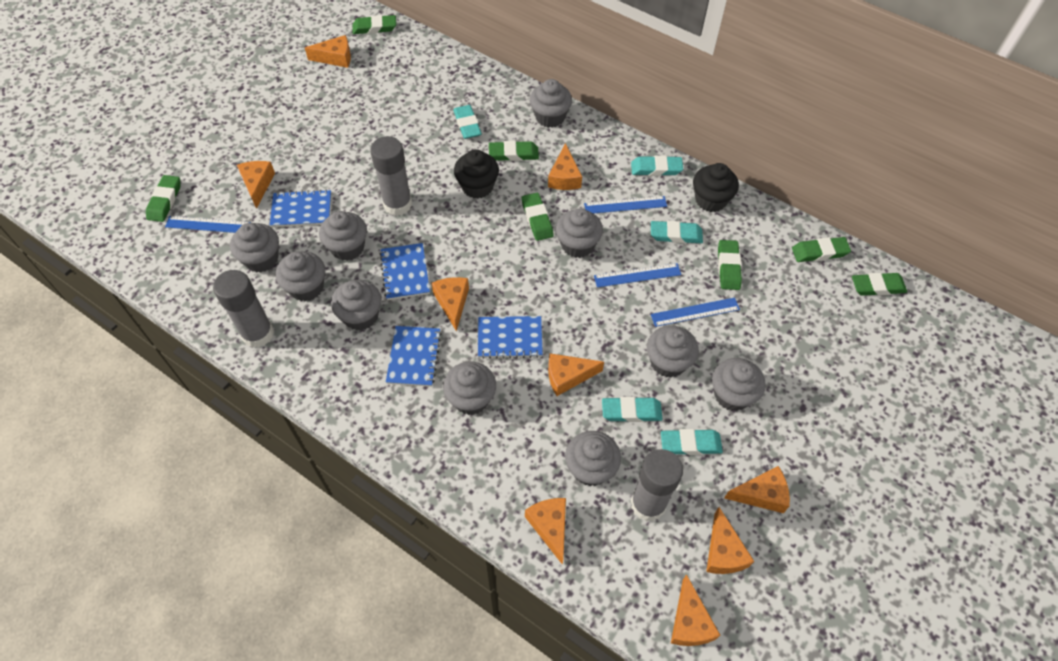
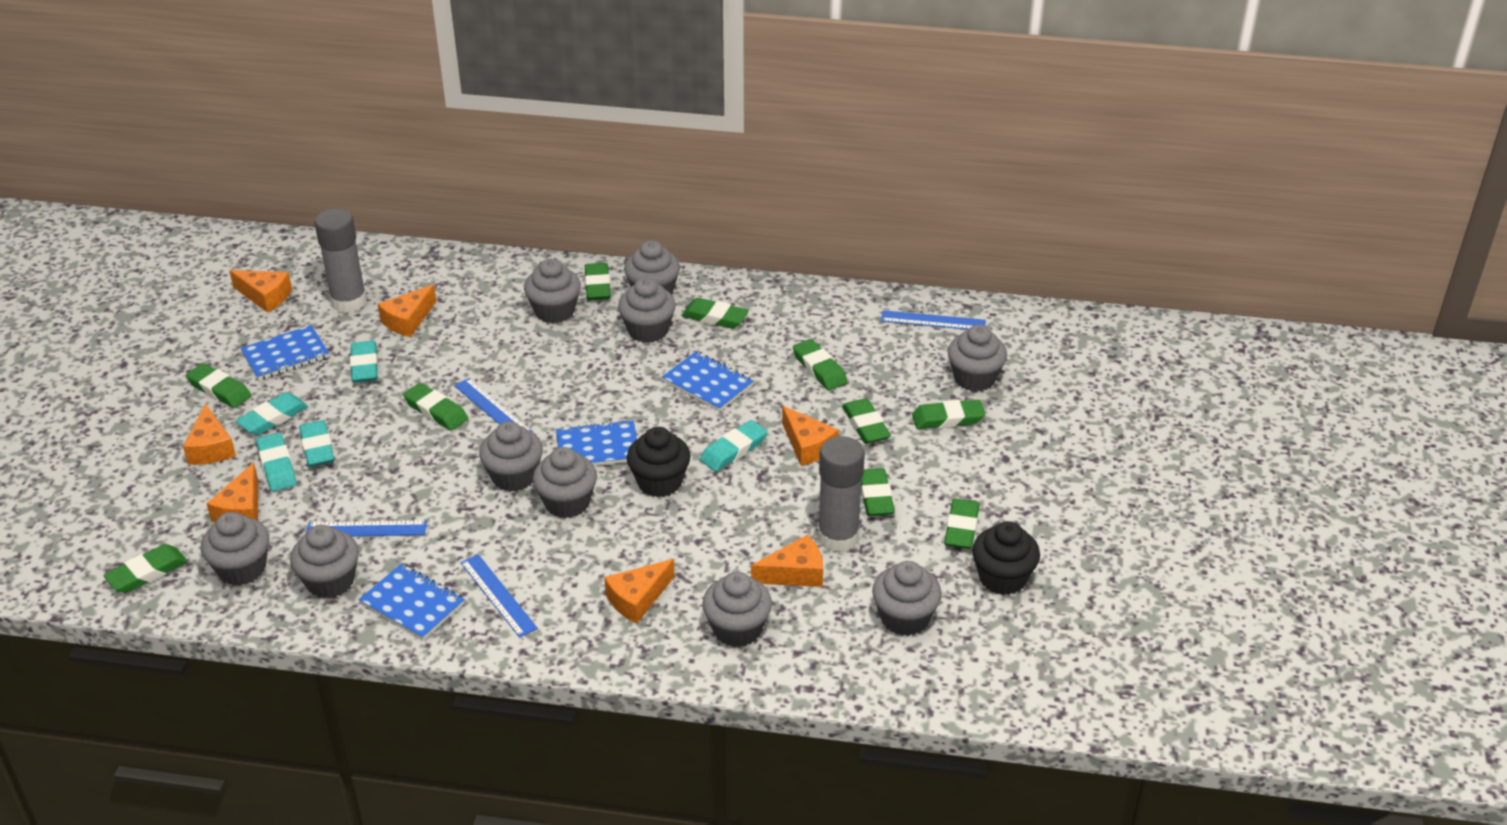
green eraser: 7 -> 10
grey glue stick: 3 -> 2
orange cheese: 9 -> 7

